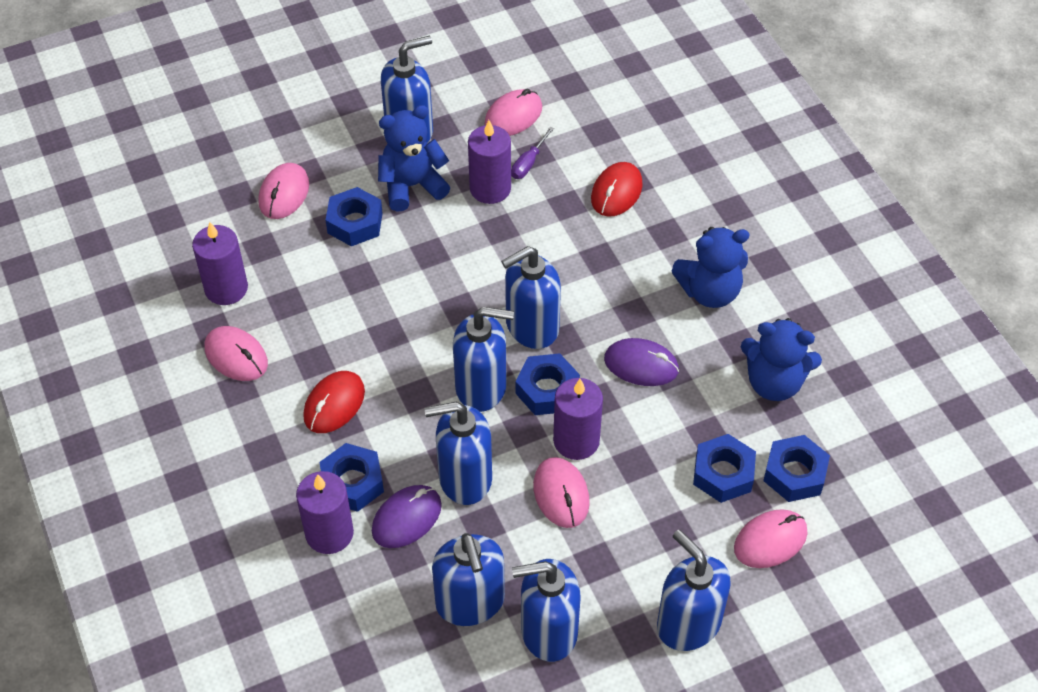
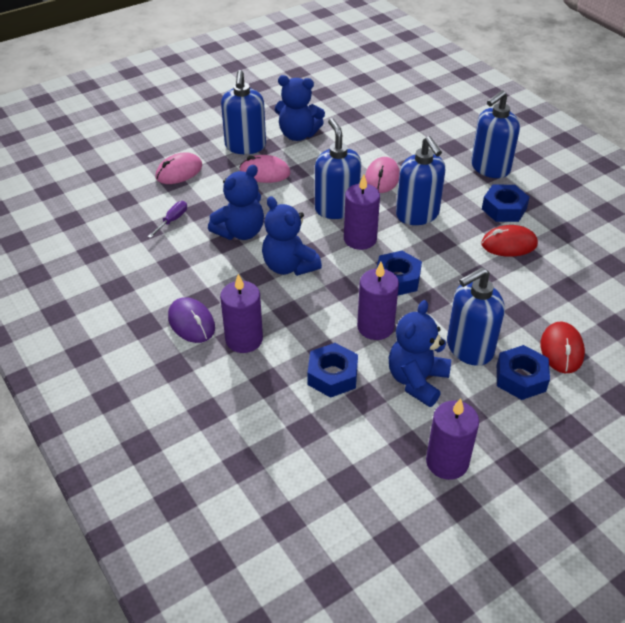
blue nut: 5 -> 4
blue soap dispenser: 7 -> 5
blue teddy bear: 3 -> 4
pink mouse: 5 -> 3
purple mouse: 2 -> 1

